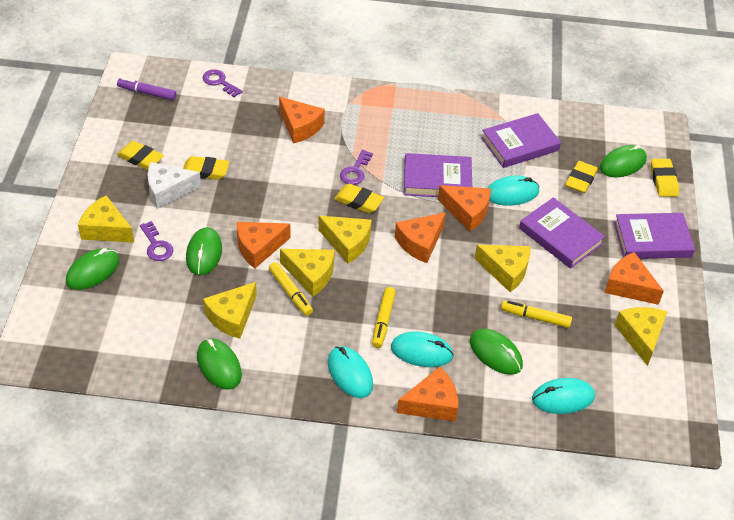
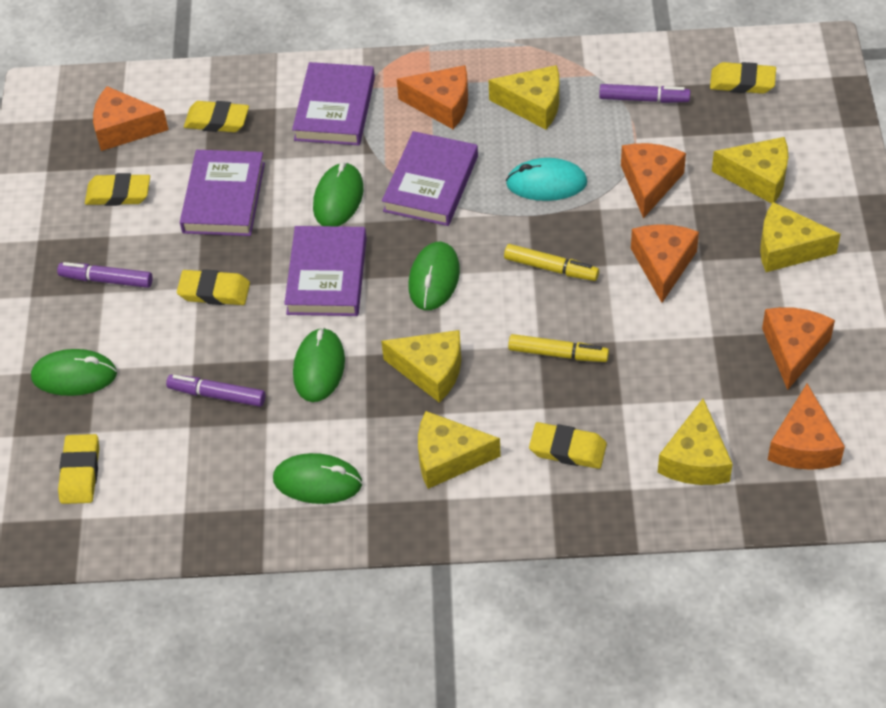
purple key: 3 -> 0
purple marker: 1 -> 3
turquoise mouse: 4 -> 1
white cheese: 1 -> 0
yellow eraser: 5 -> 6
yellow marker: 3 -> 2

